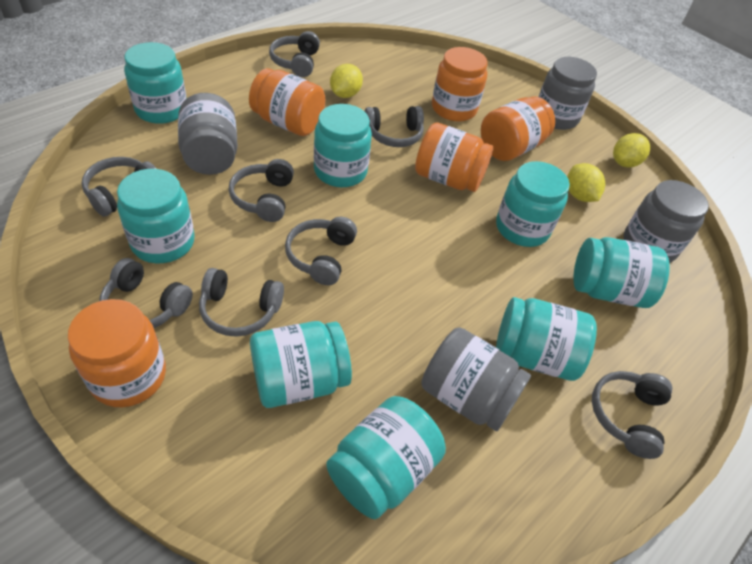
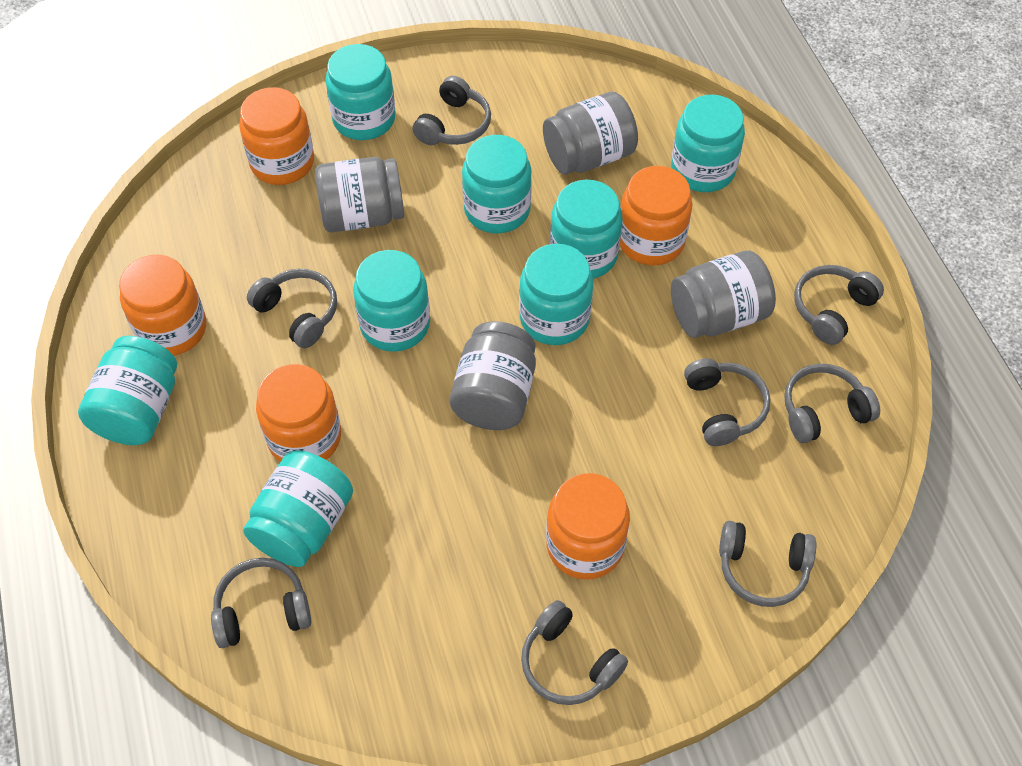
yellow lemon: 3 -> 0

